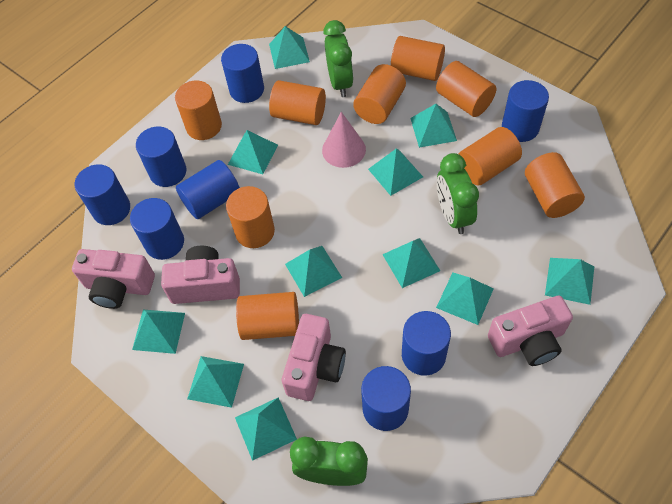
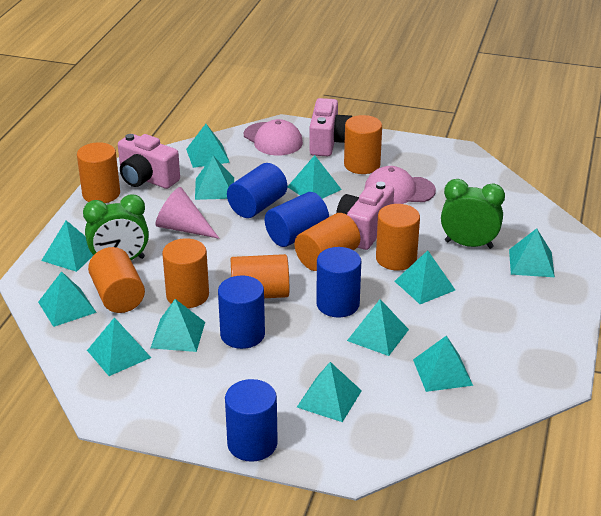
blue cylinder: 8 -> 5
green clock: 3 -> 2
orange cylinder: 9 -> 7
pink camera: 4 -> 3
pink cap: 0 -> 2
turquoise pyramid: 11 -> 12

